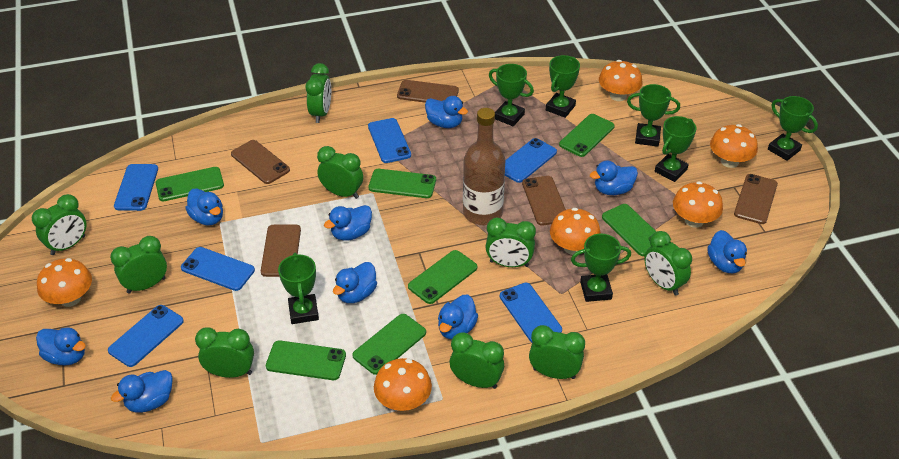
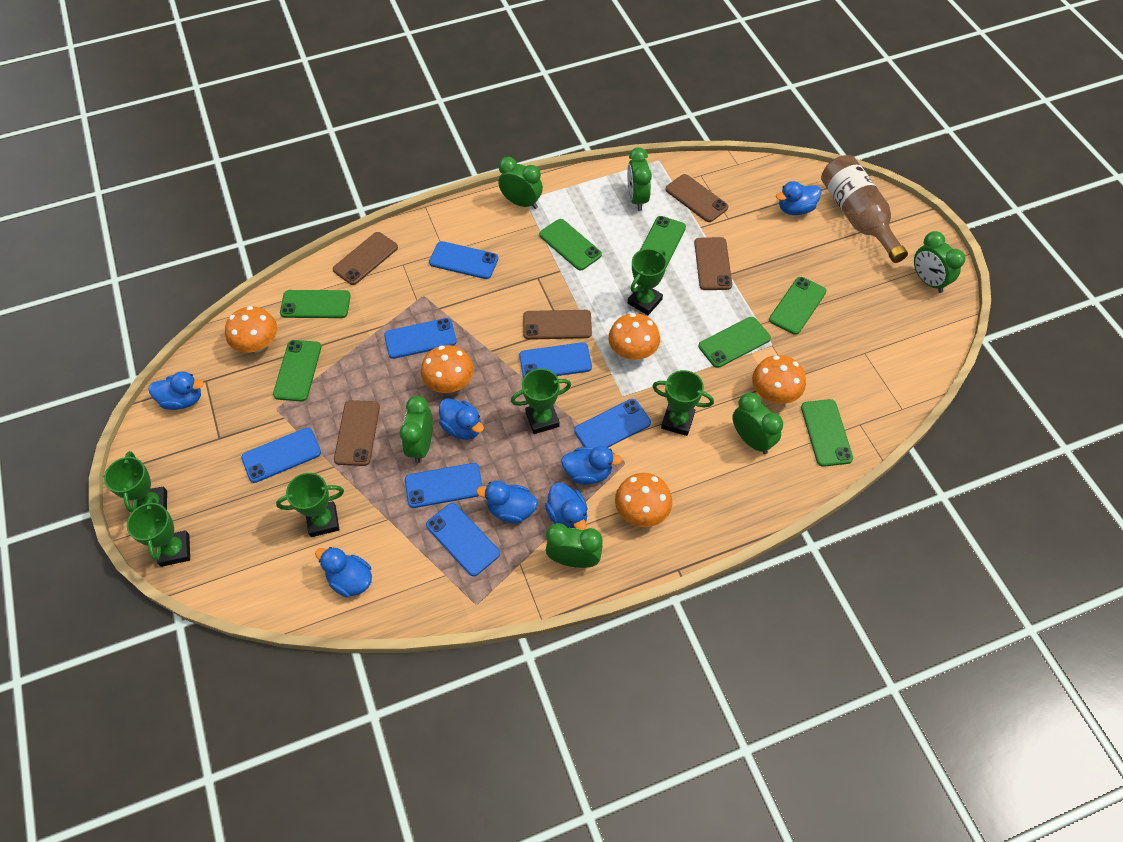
blue duck: 9 -> 7
blue phone: 6 -> 7
green clock: 9 -> 6
green trophy: 7 -> 6
orange mushroom: 6 -> 5

